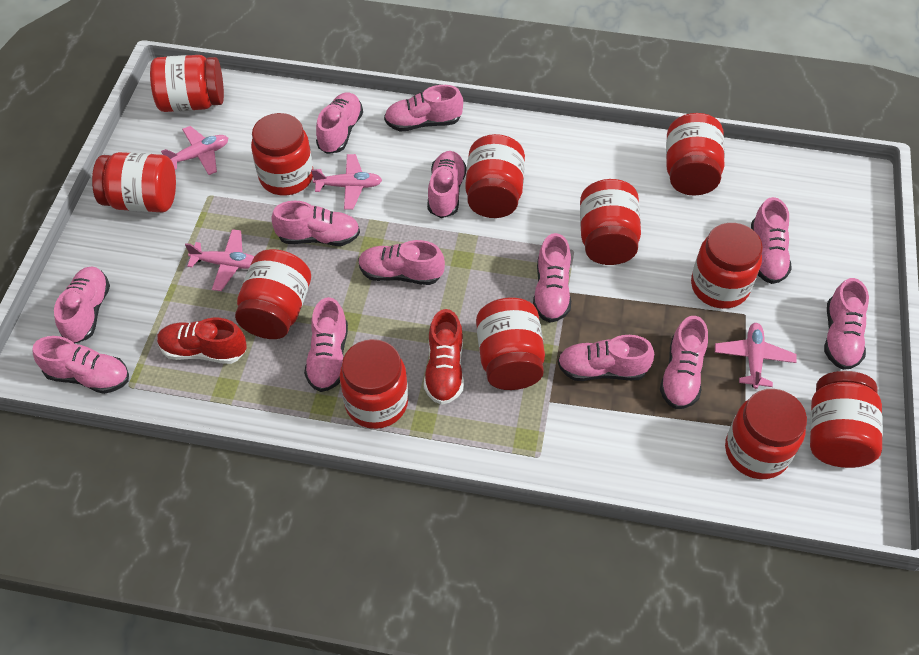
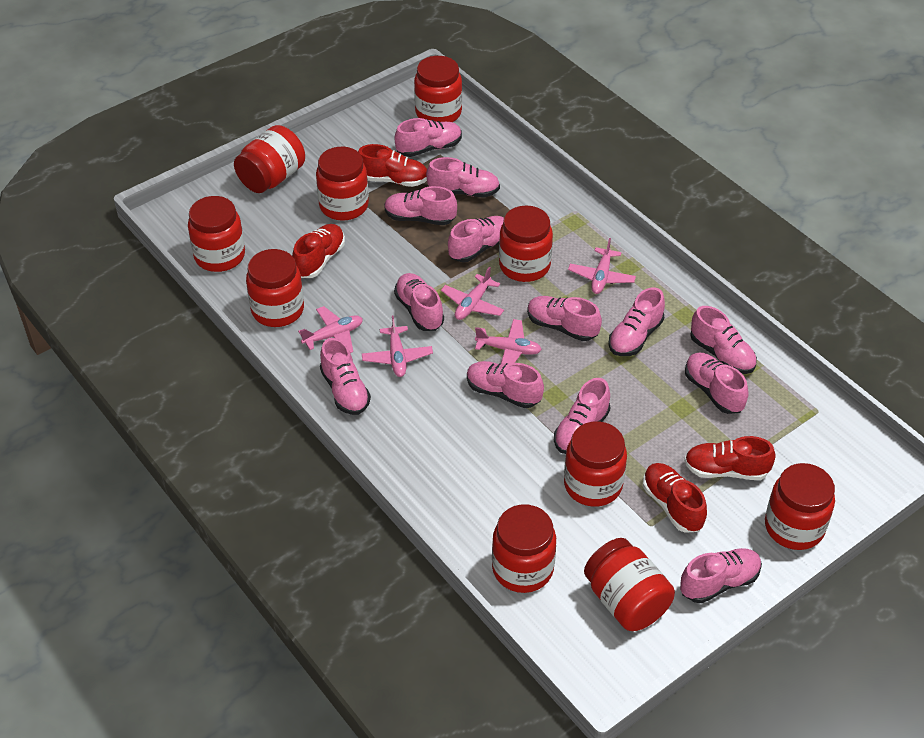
pink plane: 4 -> 5
red jar: 12 -> 10
red shoe: 2 -> 4

